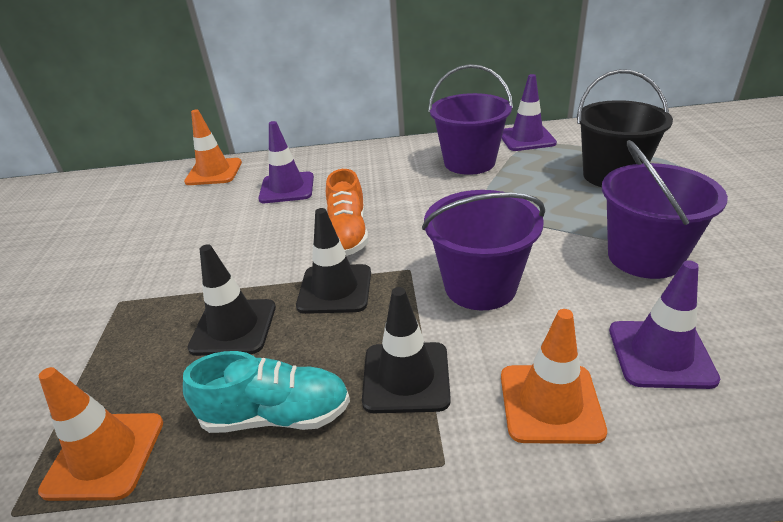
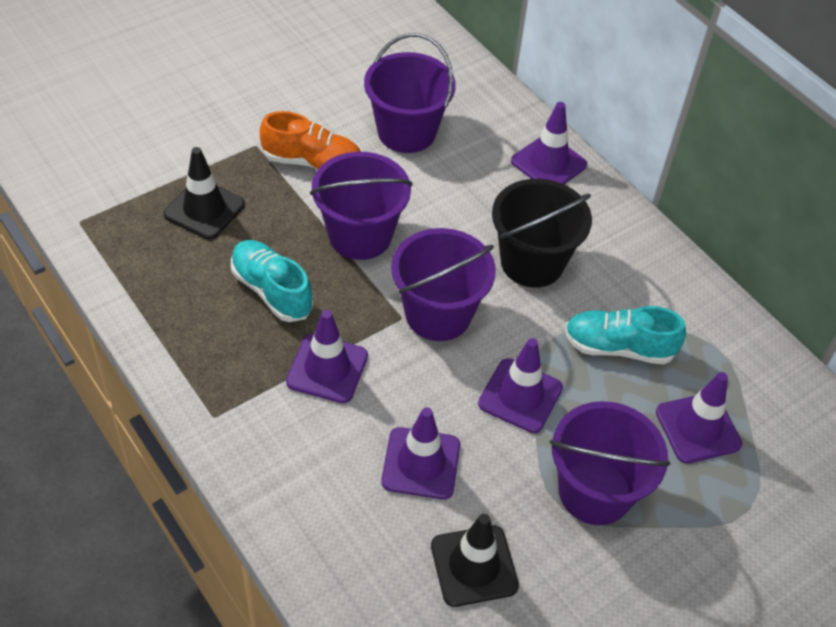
black traffic cone: 3 -> 2
orange traffic cone: 3 -> 0
purple bucket: 3 -> 4
purple traffic cone: 3 -> 5
turquoise shoe: 1 -> 2

